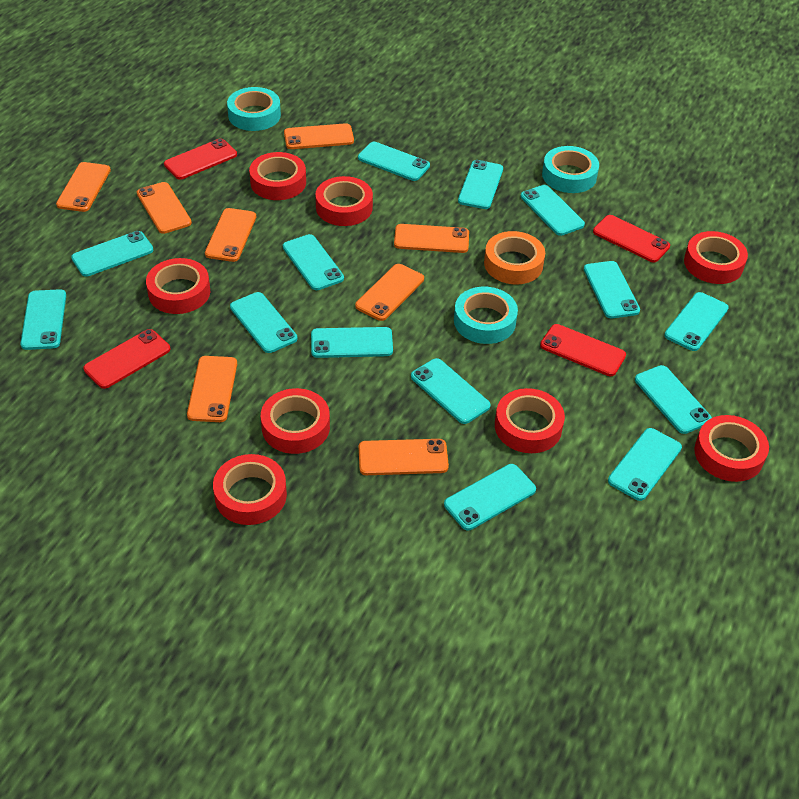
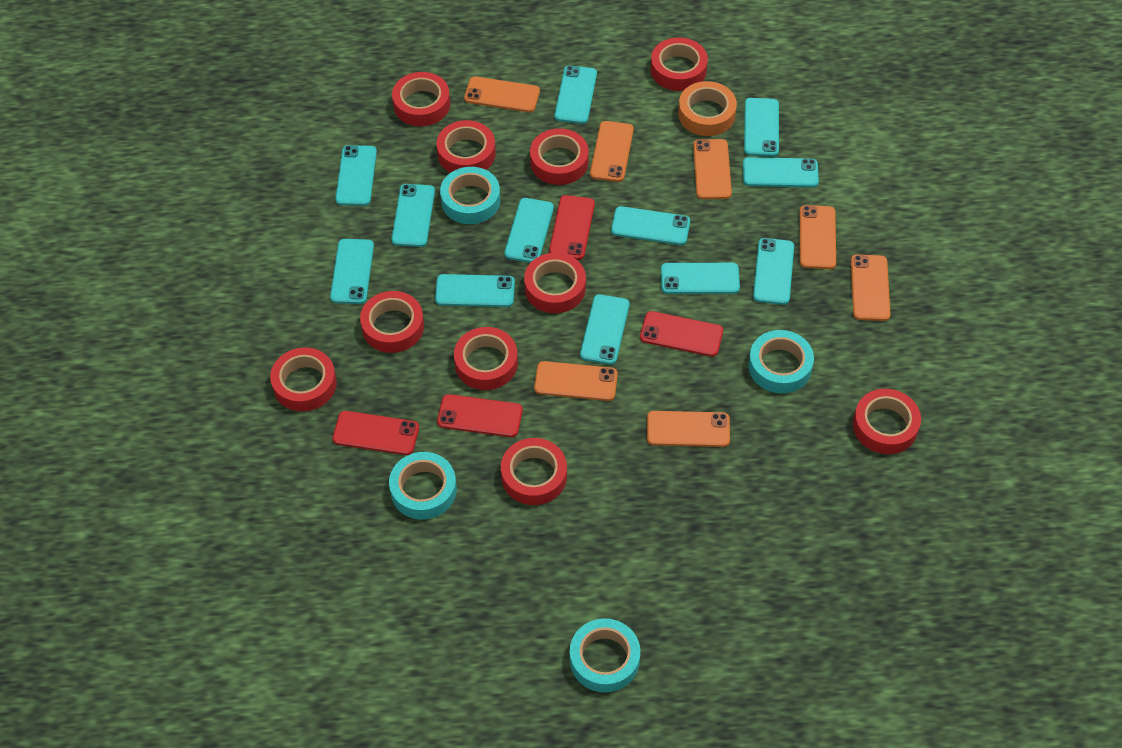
orange phone: 8 -> 7
red tape: 8 -> 10
turquoise phone: 14 -> 12
turquoise tape: 3 -> 4

